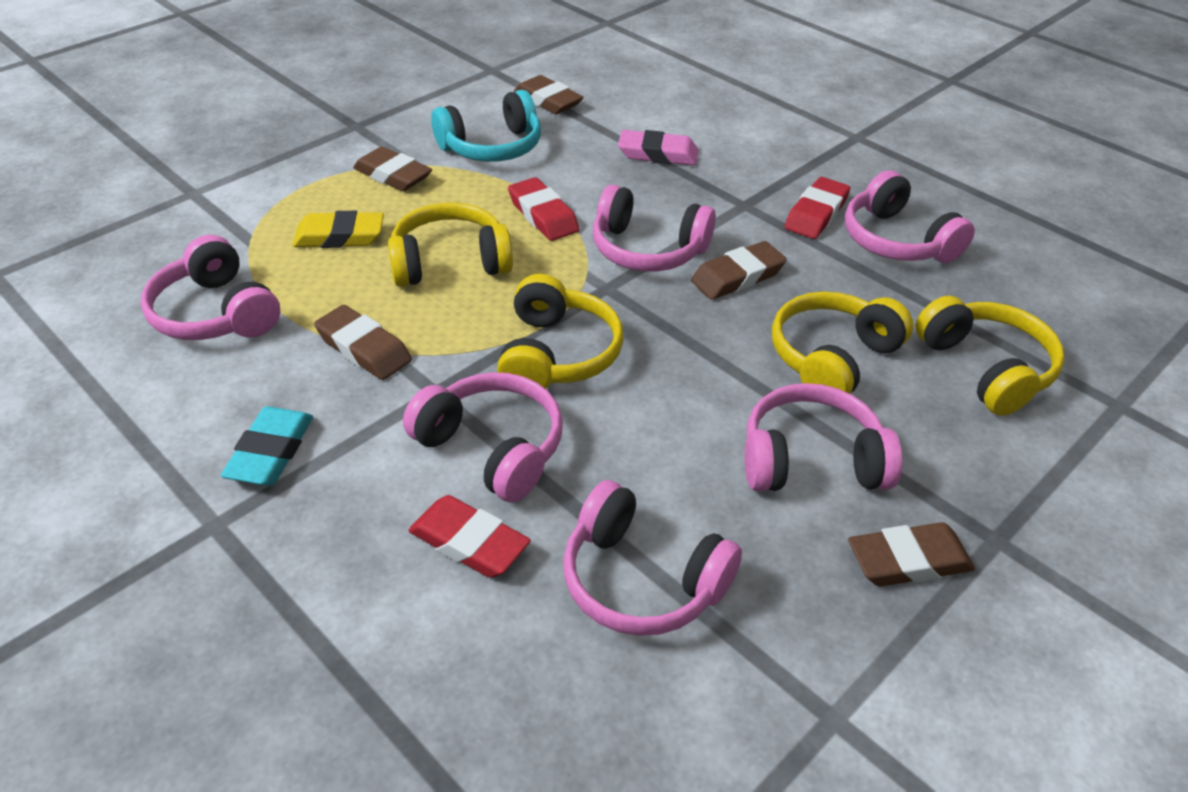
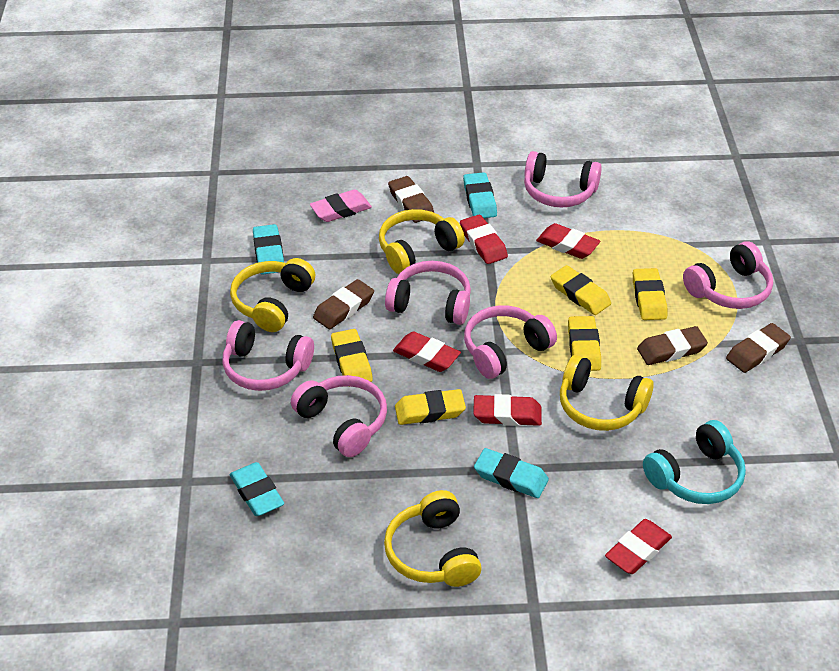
brown eraser: 5 -> 4
red eraser: 3 -> 5
turquoise eraser: 1 -> 4
yellow eraser: 1 -> 5

